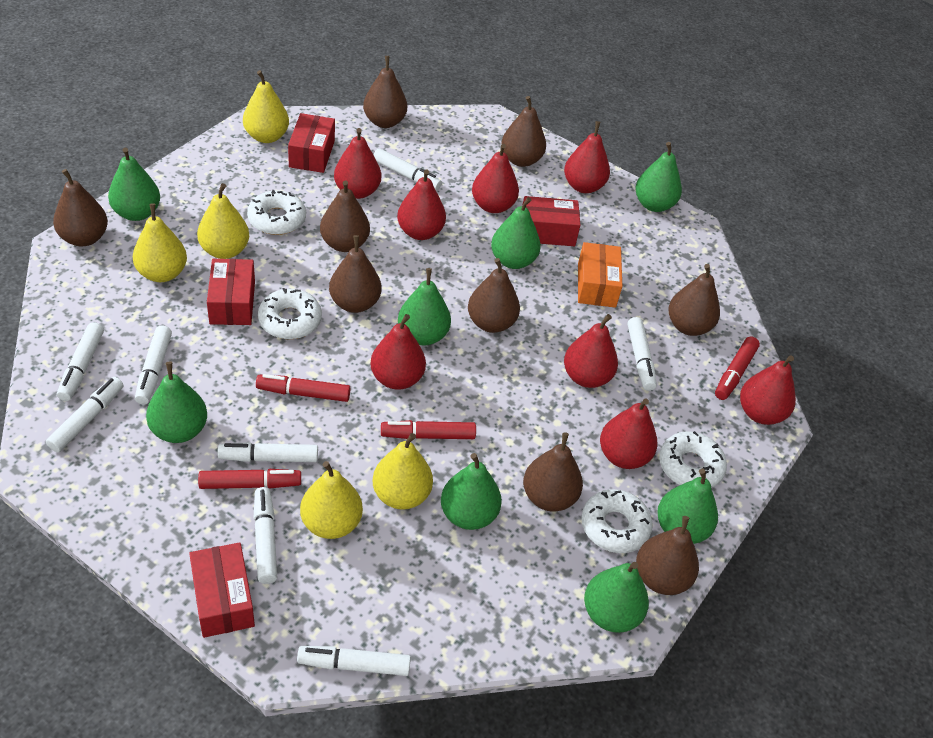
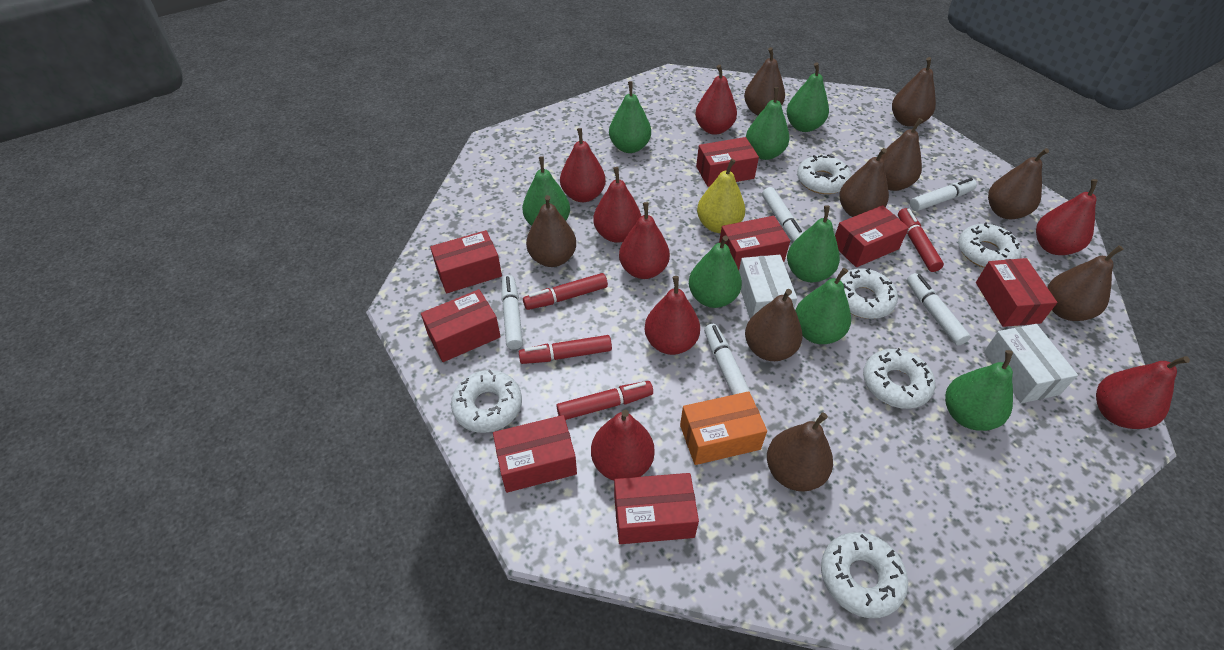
red box: 4 -> 8
white box: 0 -> 2
white donut: 4 -> 6
white marker: 8 -> 5
yellow pear: 5 -> 1

